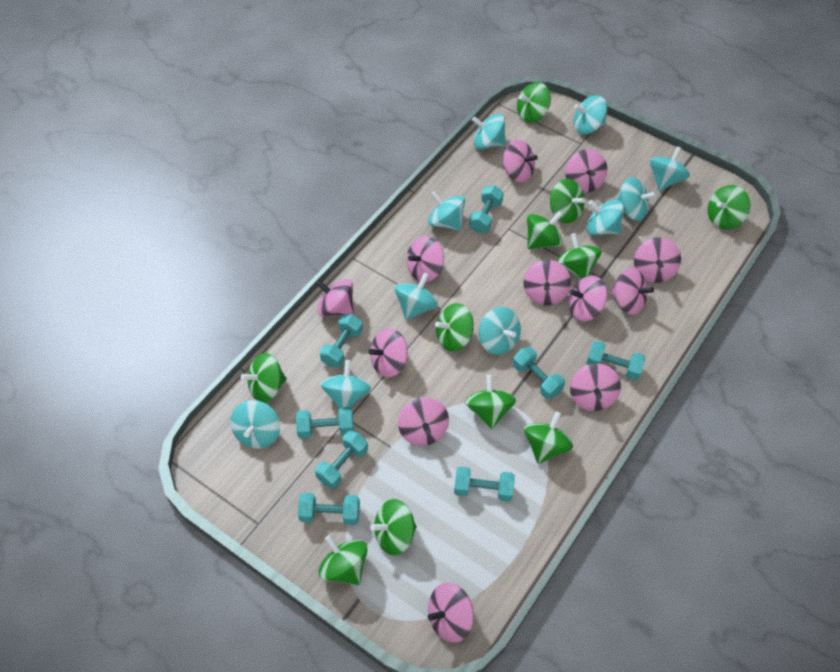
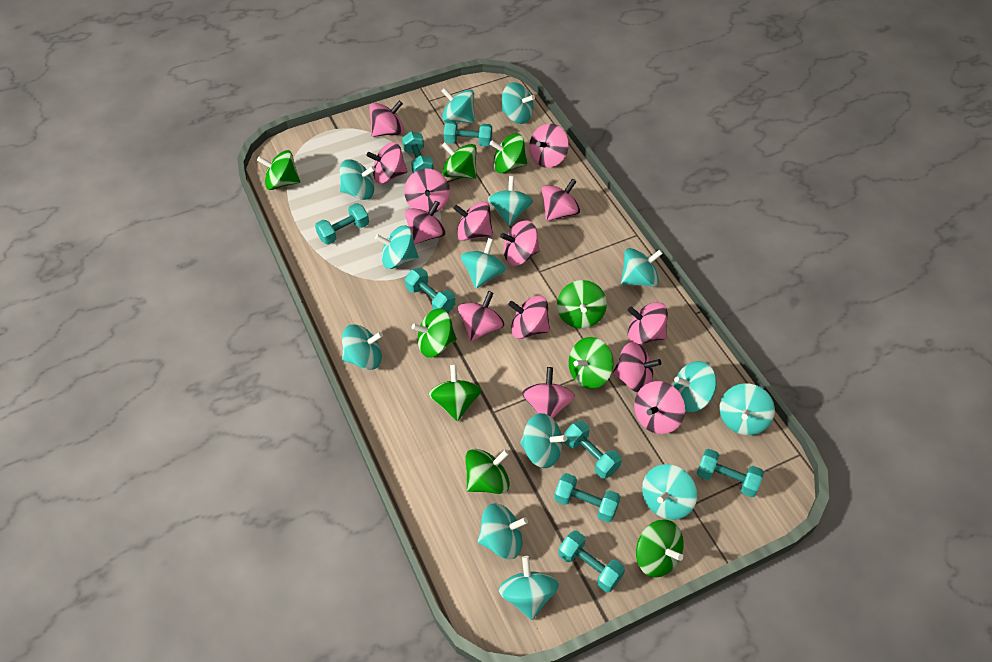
green spinning top: 11 -> 9
pink spinning top: 12 -> 14
turquoise spinning top: 10 -> 14

